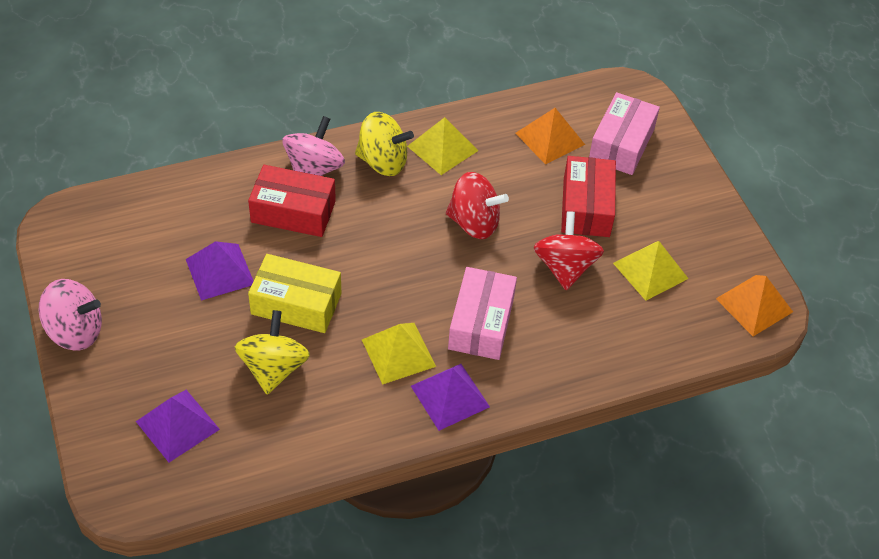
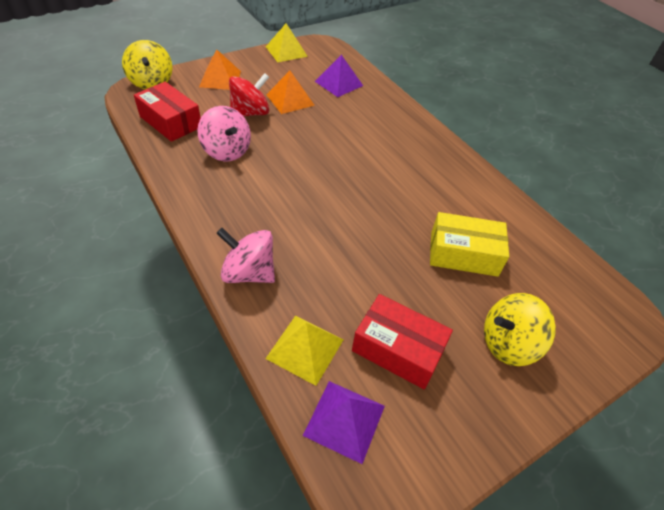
pink box: 2 -> 0
purple pyramid: 3 -> 2
red spinning top: 2 -> 1
yellow pyramid: 3 -> 2

